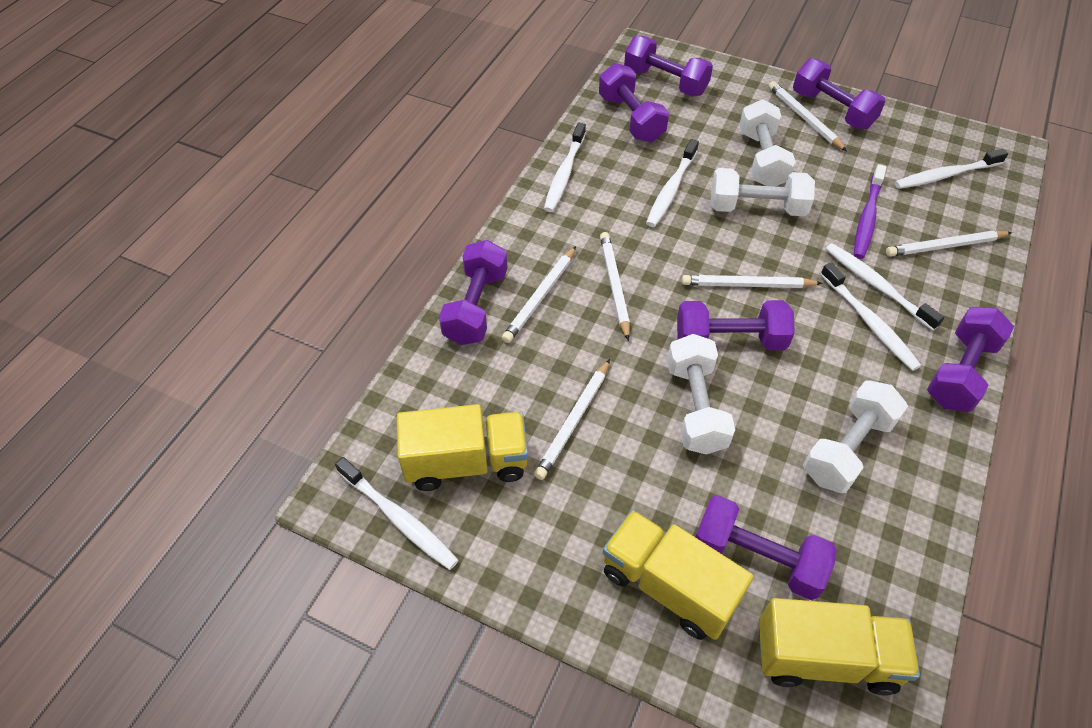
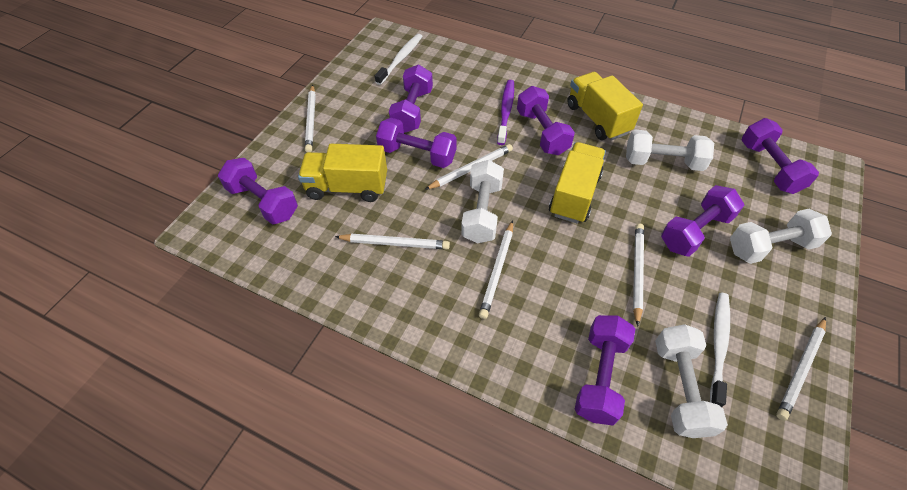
white toothbrush: 6 -> 2

